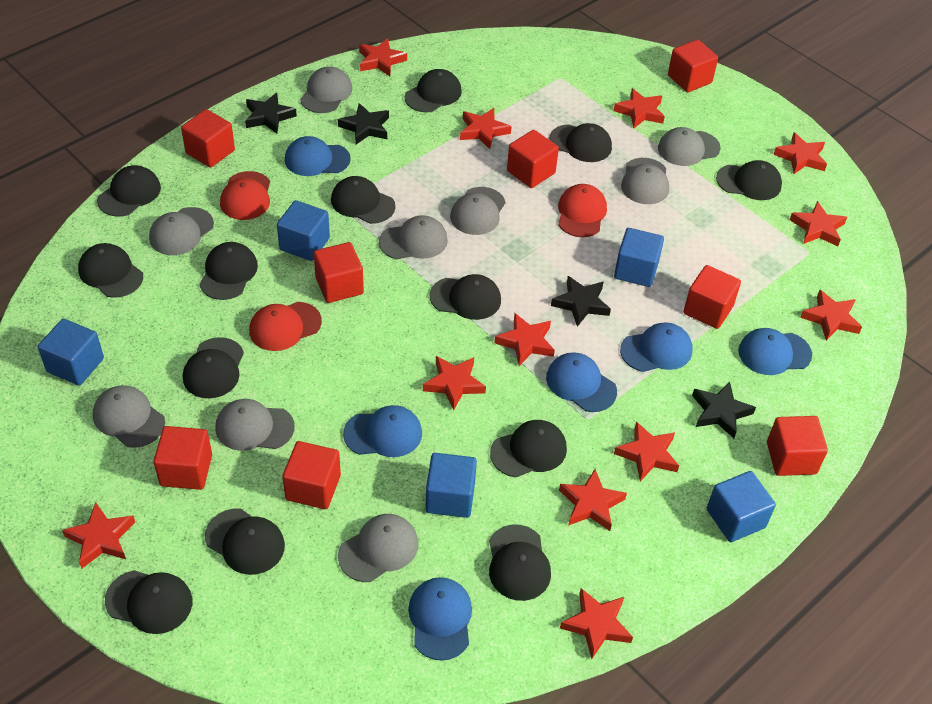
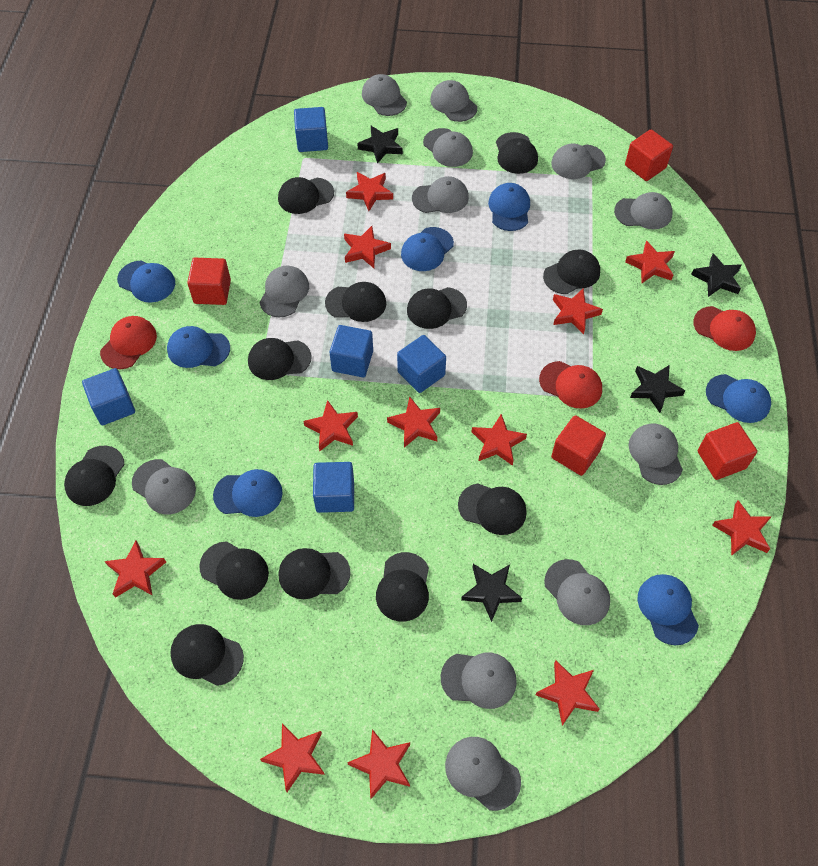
black cap: 13 -> 12
blue cap: 6 -> 7
grey cap: 9 -> 12
red cube: 8 -> 4

